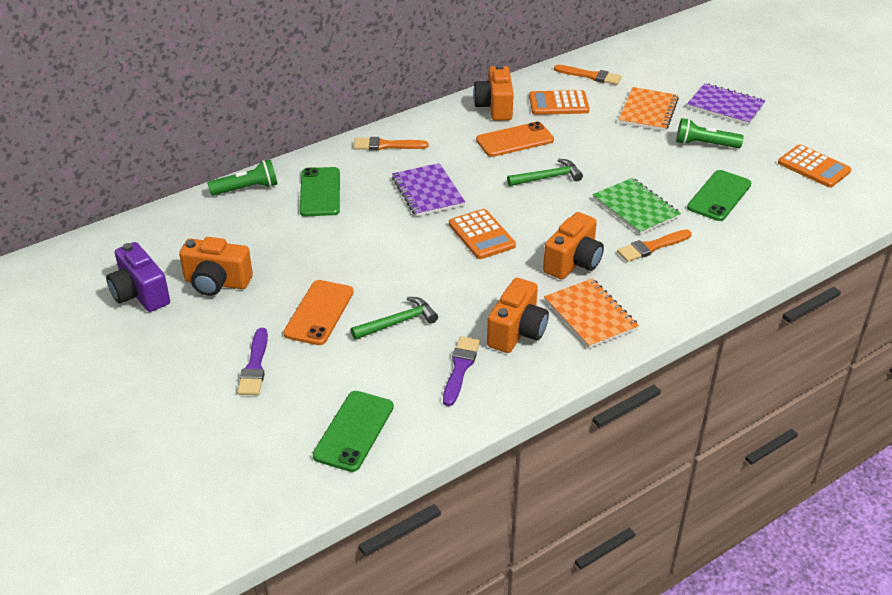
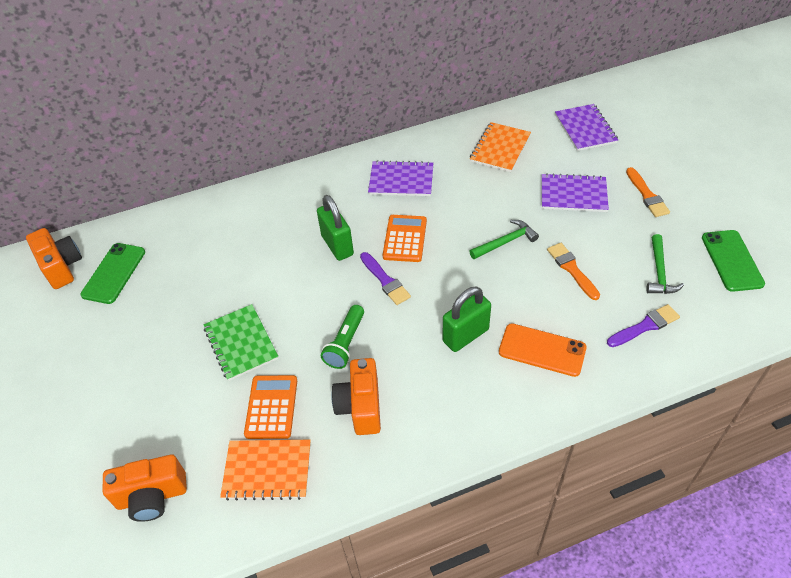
green flashlight: 2 -> 1
green padlock: 0 -> 2
green phone: 3 -> 2
orange brush: 3 -> 2
orange calculator: 3 -> 2
orange camera: 4 -> 3
orange phone: 2 -> 1
purple camera: 1 -> 0
purple notebook: 2 -> 3

